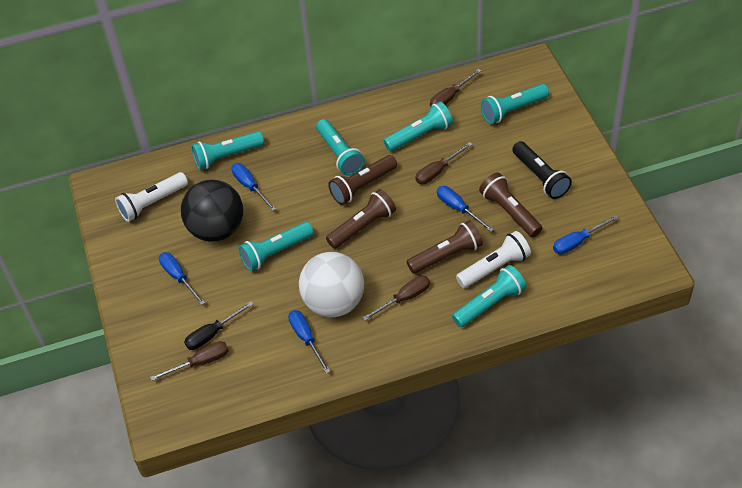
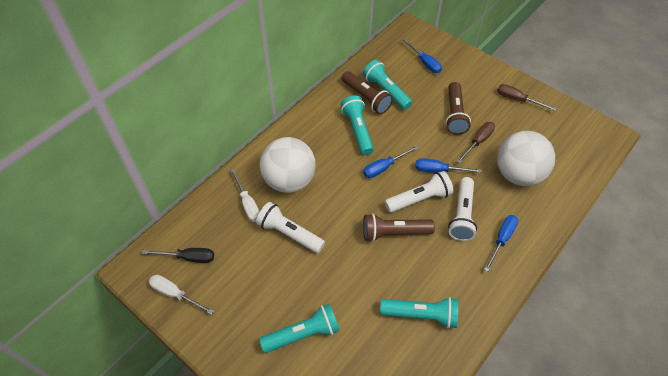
black ball: 1 -> 0
black flashlight: 1 -> 0
blue screwdriver: 5 -> 4
brown flashlight: 4 -> 3
brown screwdriver: 4 -> 2
turquoise flashlight: 6 -> 4
white ball: 1 -> 2
white flashlight: 2 -> 3
white screwdriver: 0 -> 2

